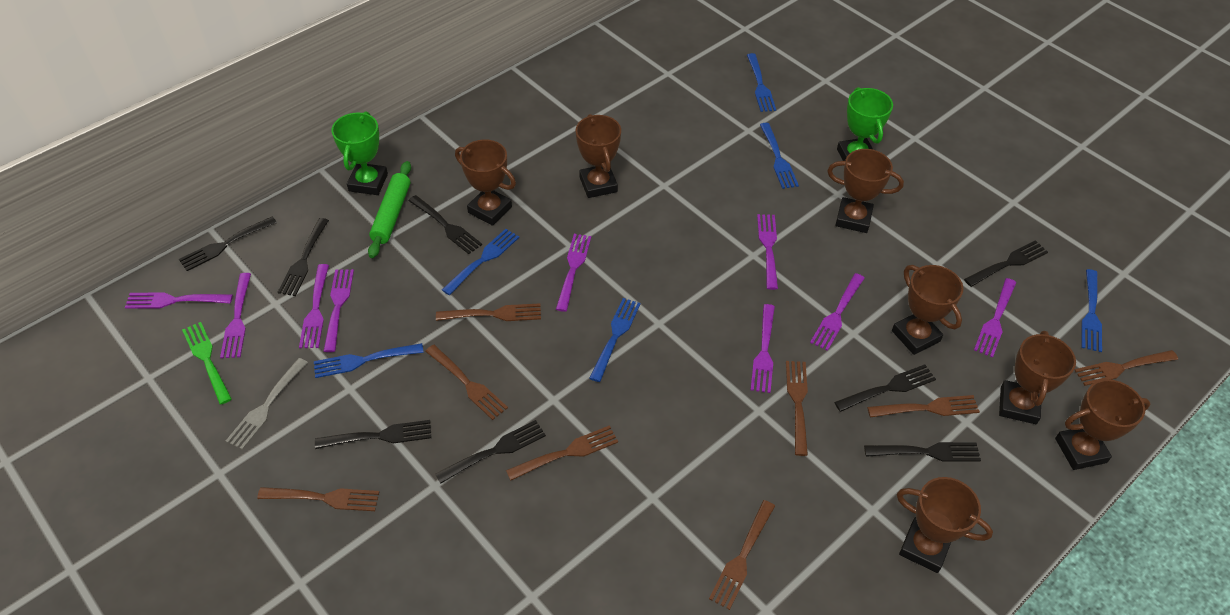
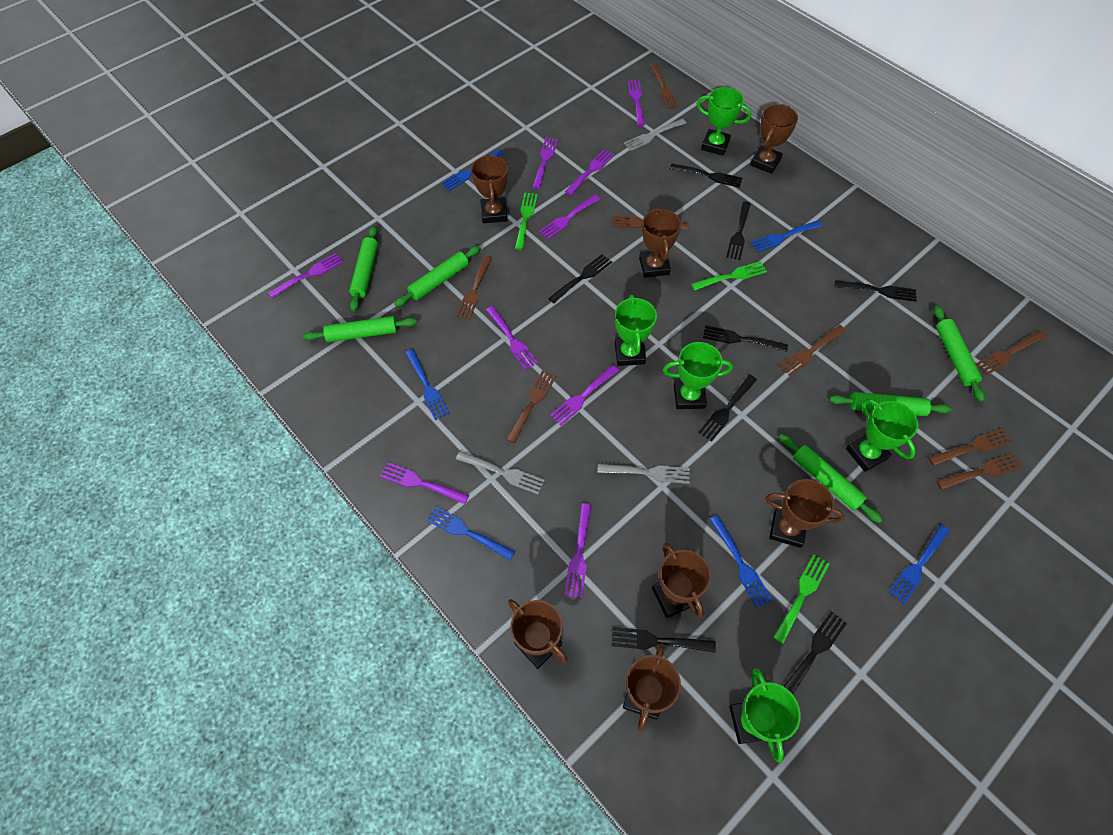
green fork: 1 -> 3
green rolling pin: 1 -> 6
green trophy: 2 -> 5
grey fork: 1 -> 3

